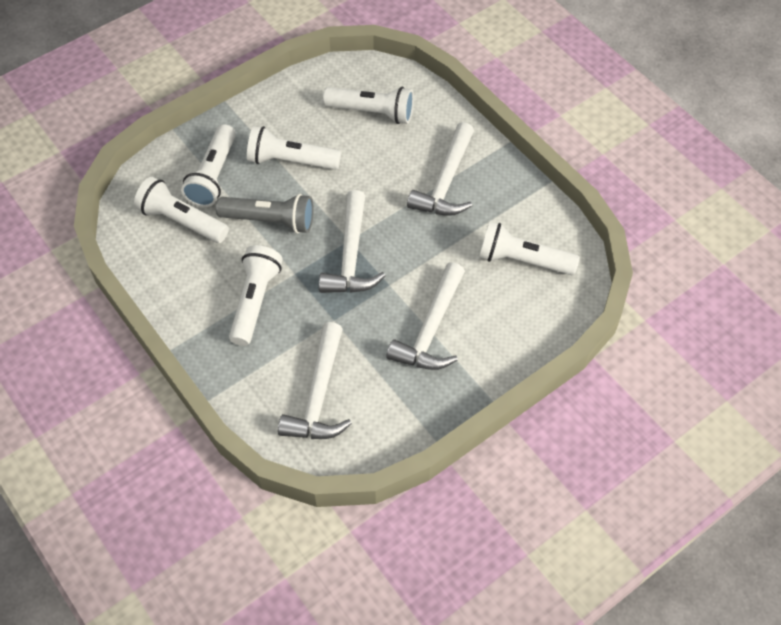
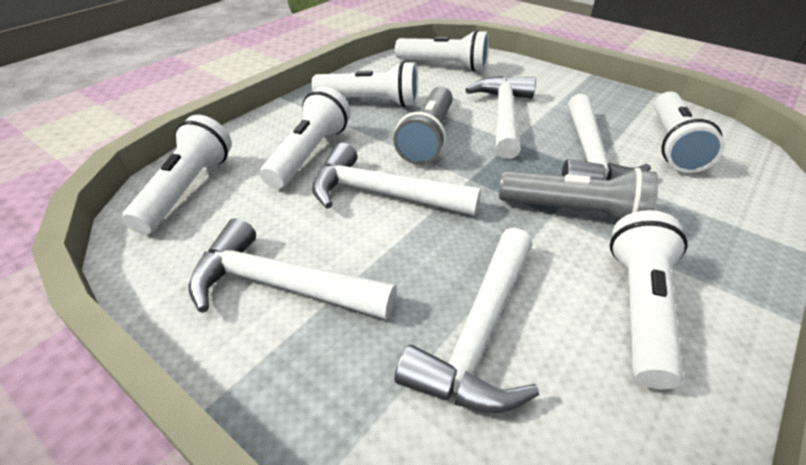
grey flashlight: 1 -> 2
white hammer: 4 -> 5

